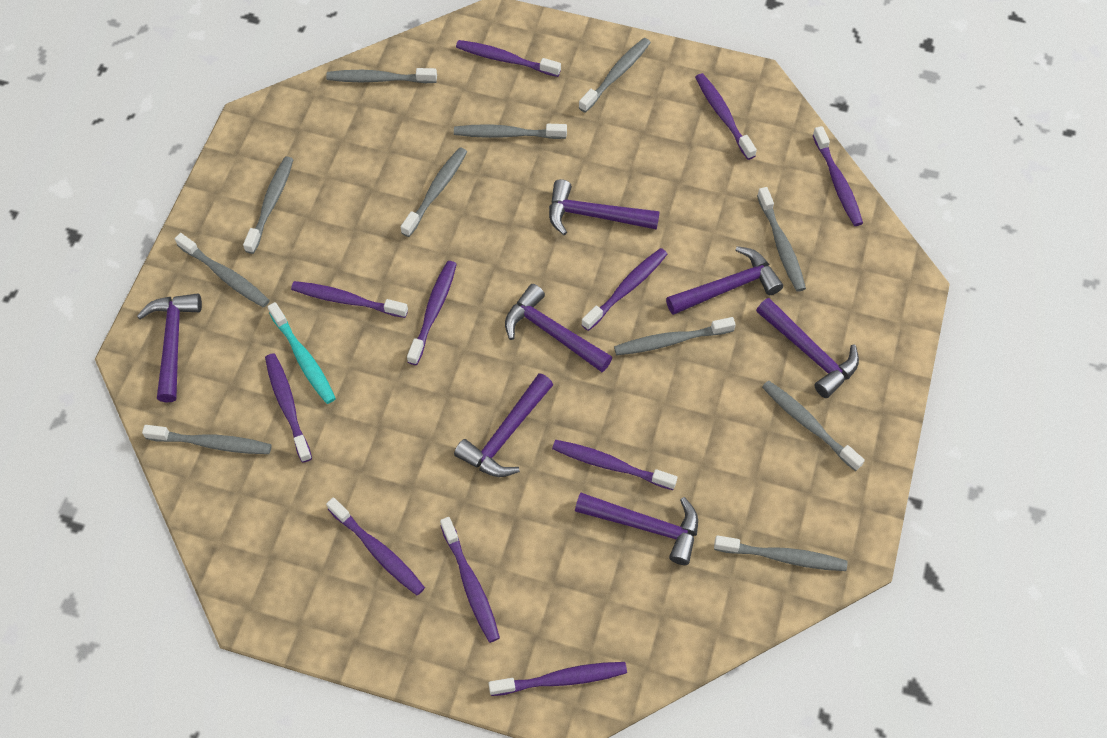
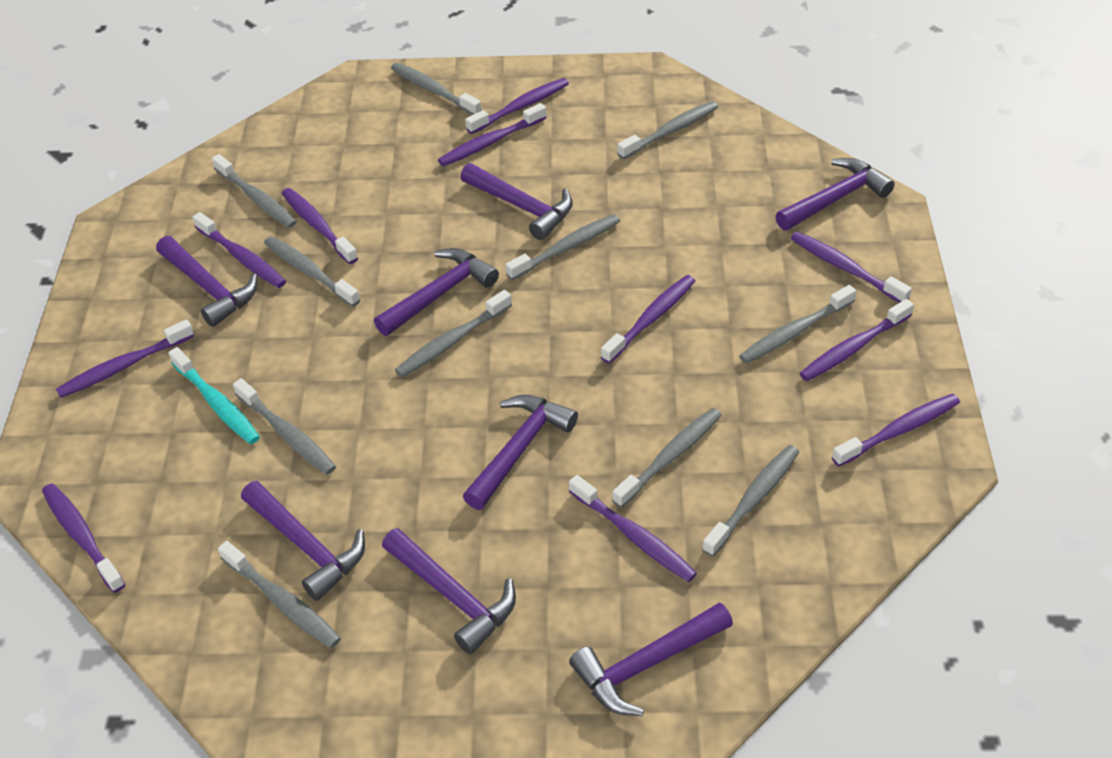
purple hammer: 7 -> 8

